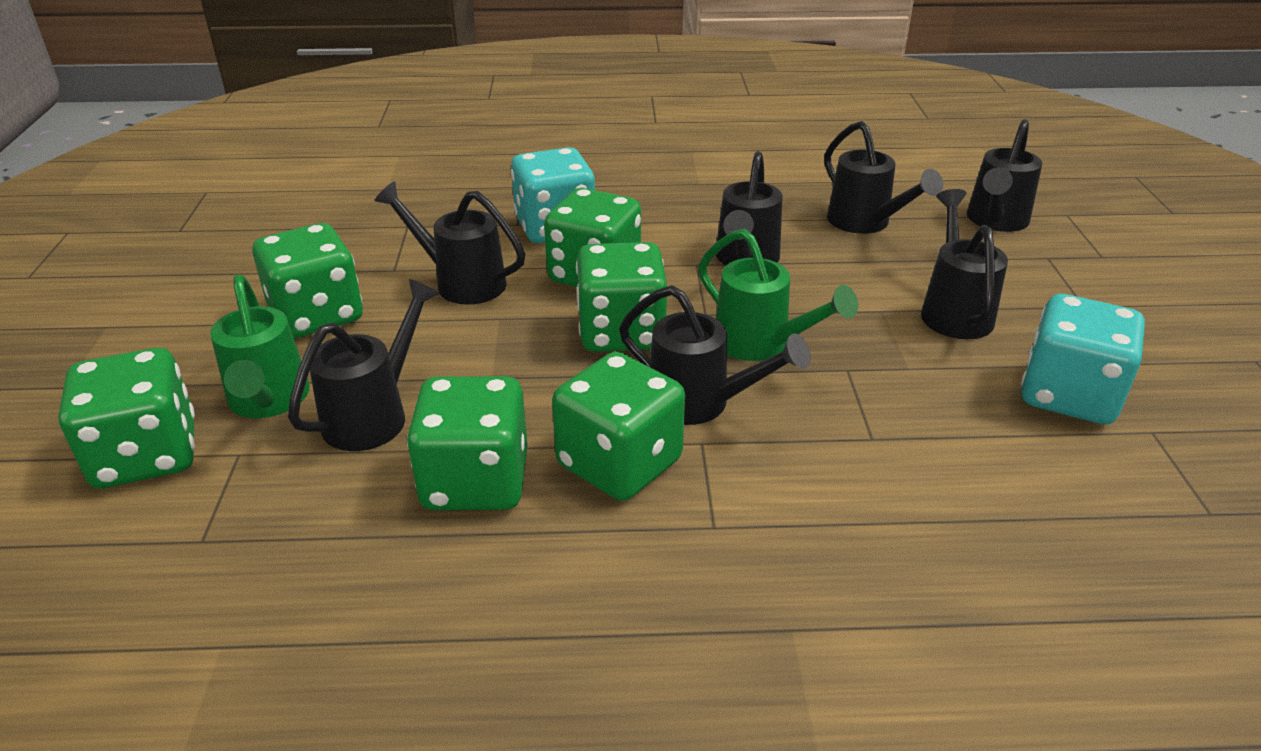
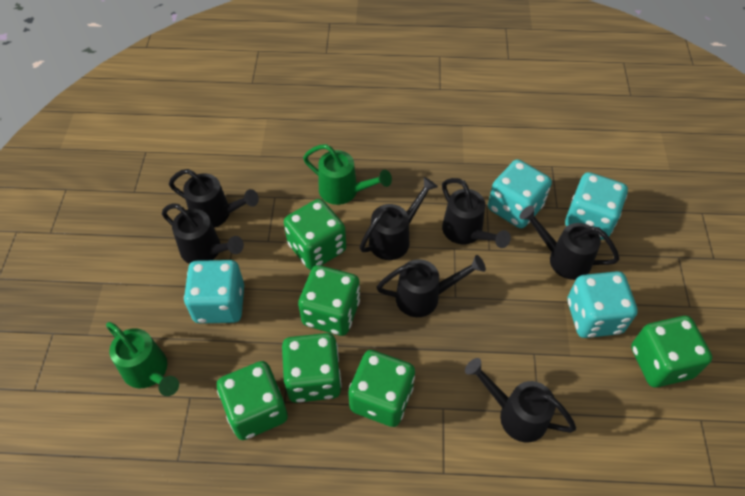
turquoise dice: 2 -> 4

